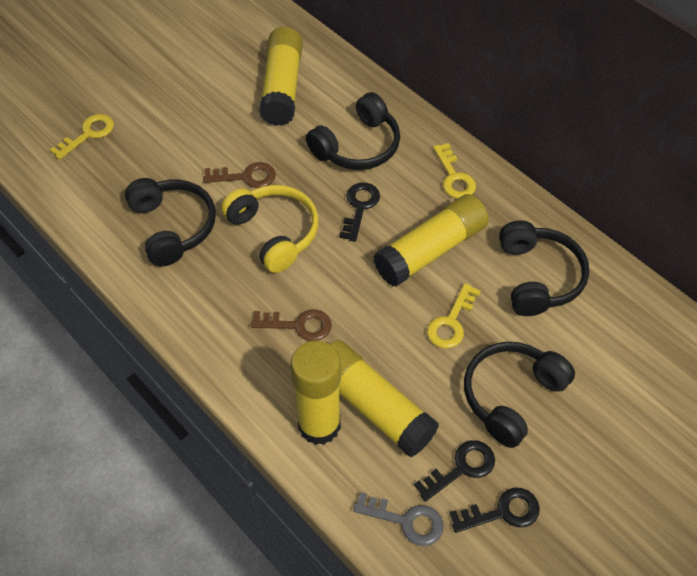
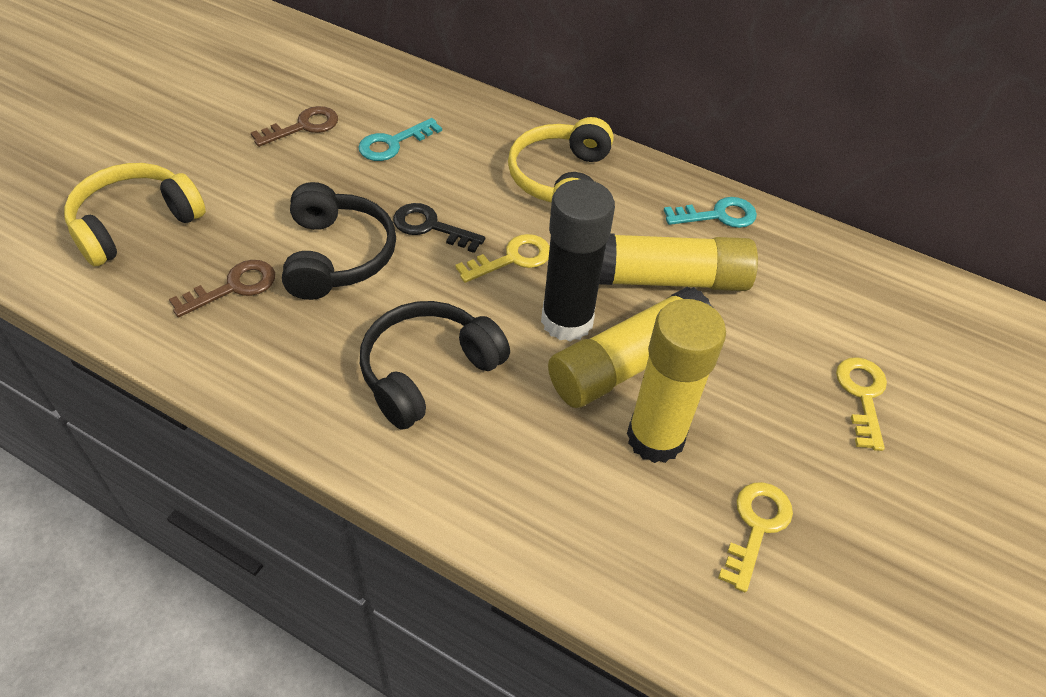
black glue stick: 0 -> 1
black headphones: 4 -> 2
black key: 3 -> 1
grey key: 1 -> 0
turquoise key: 0 -> 2
yellow glue stick: 4 -> 3
yellow headphones: 1 -> 2

